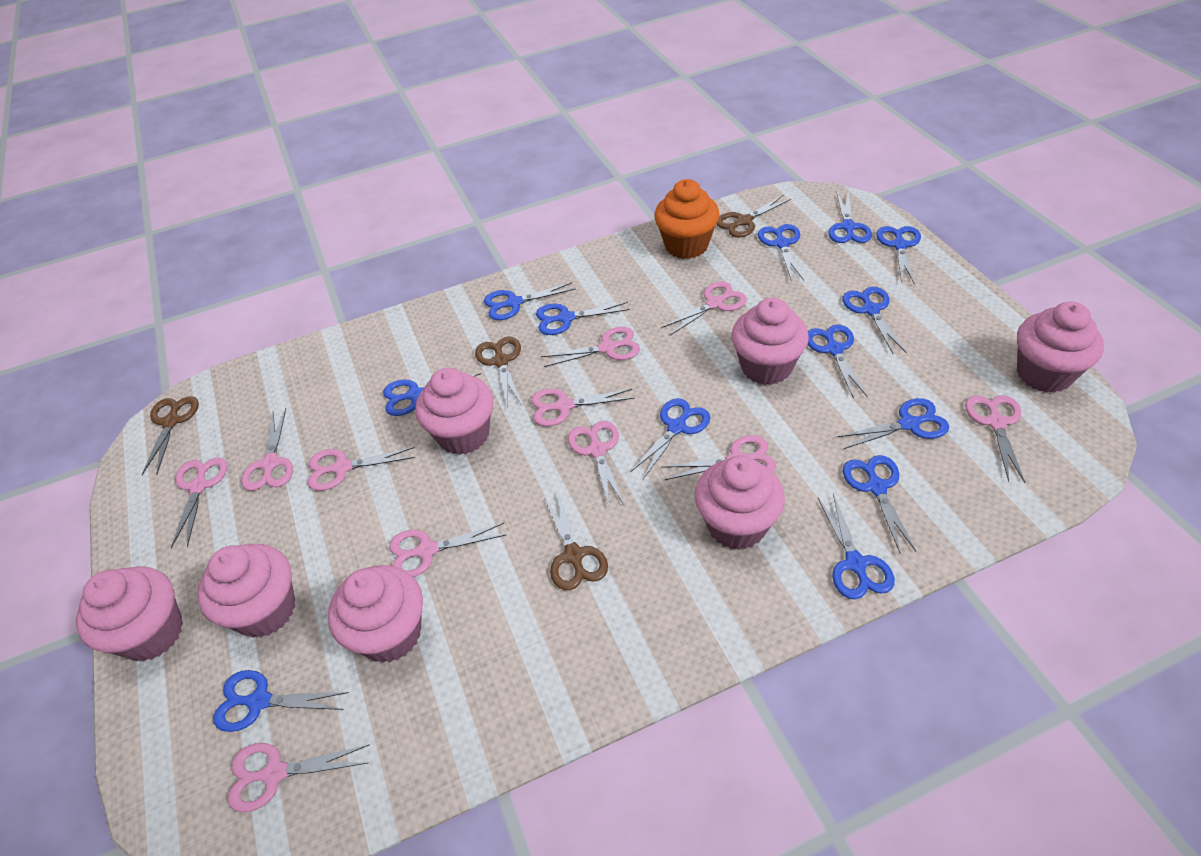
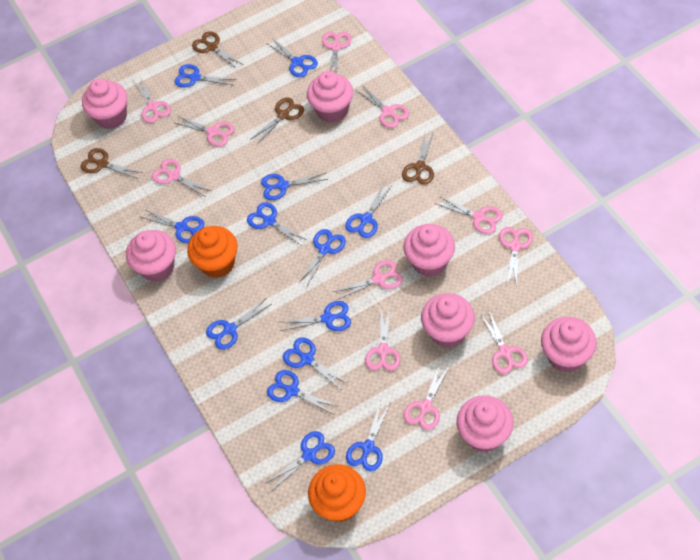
orange cupcake: 1 -> 2

